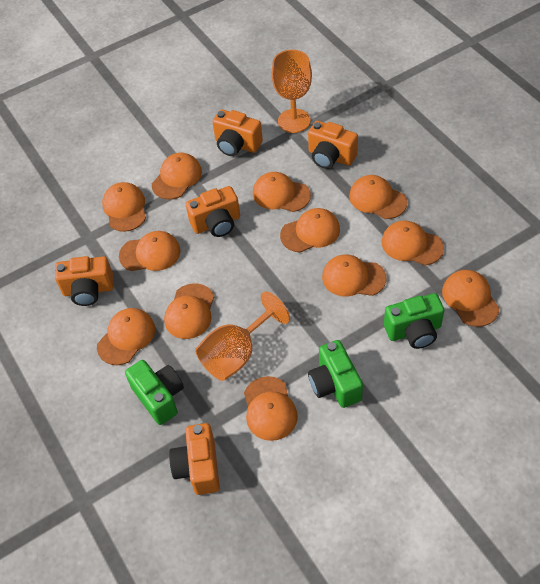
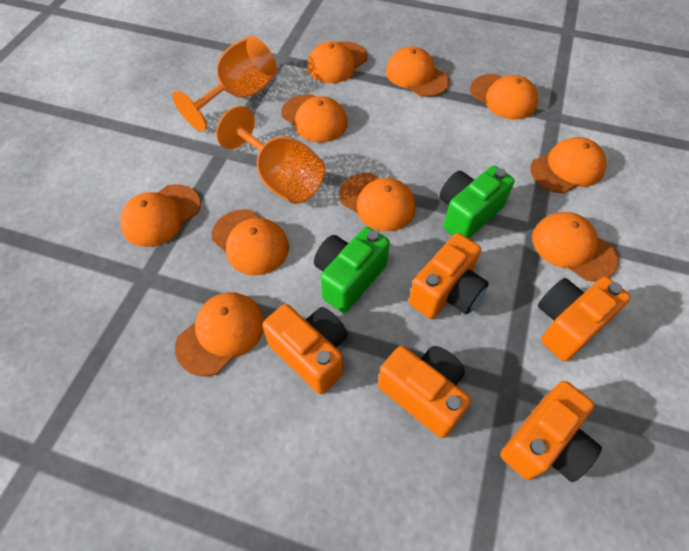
green camera: 3 -> 2
orange cap: 12 -> 10

